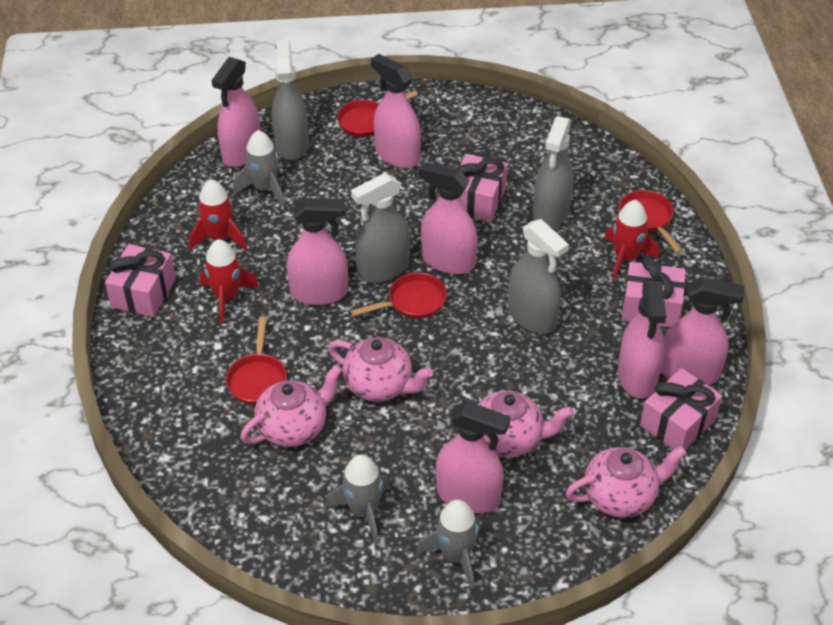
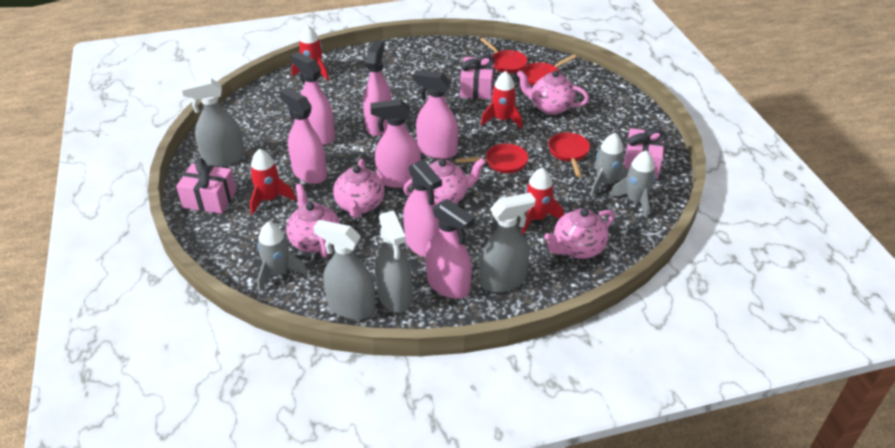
pink gift: 4 -> 3
pink teapot: 4 -> 5
red rocket: 3 -> 4

